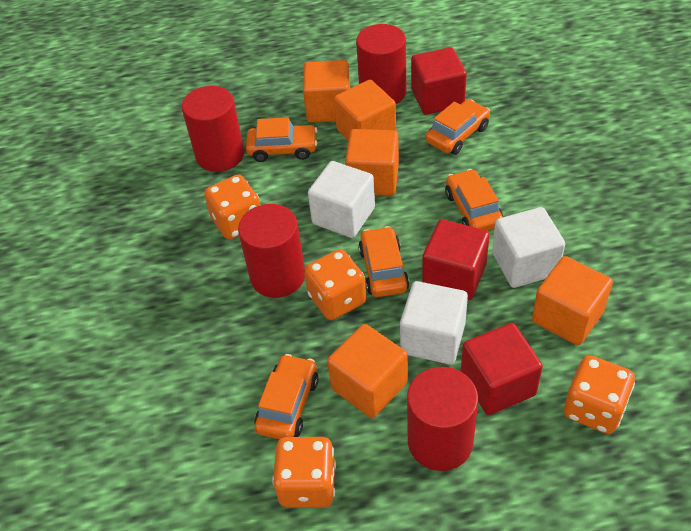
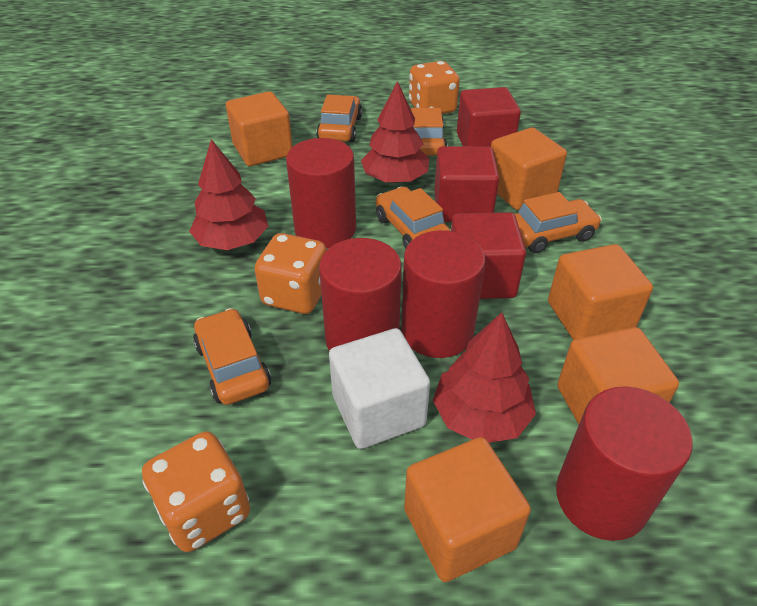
orange dice: 4 -> 3
red tree: 0 -> 3
white cube: 3 -> 1

